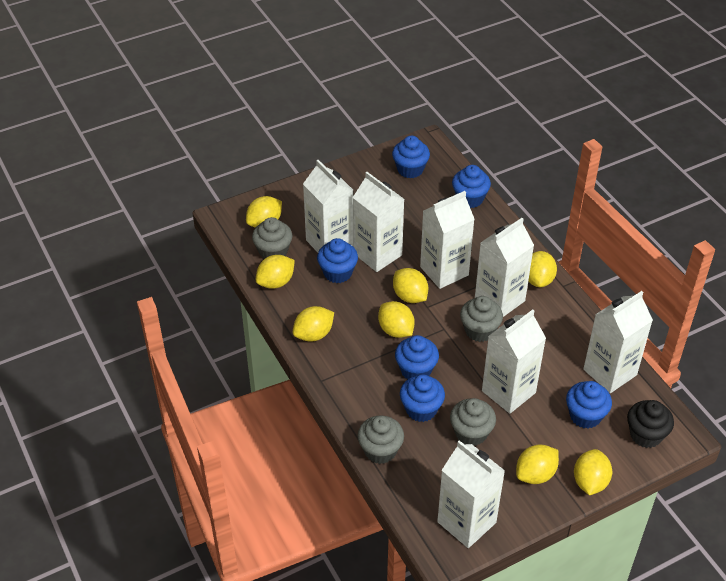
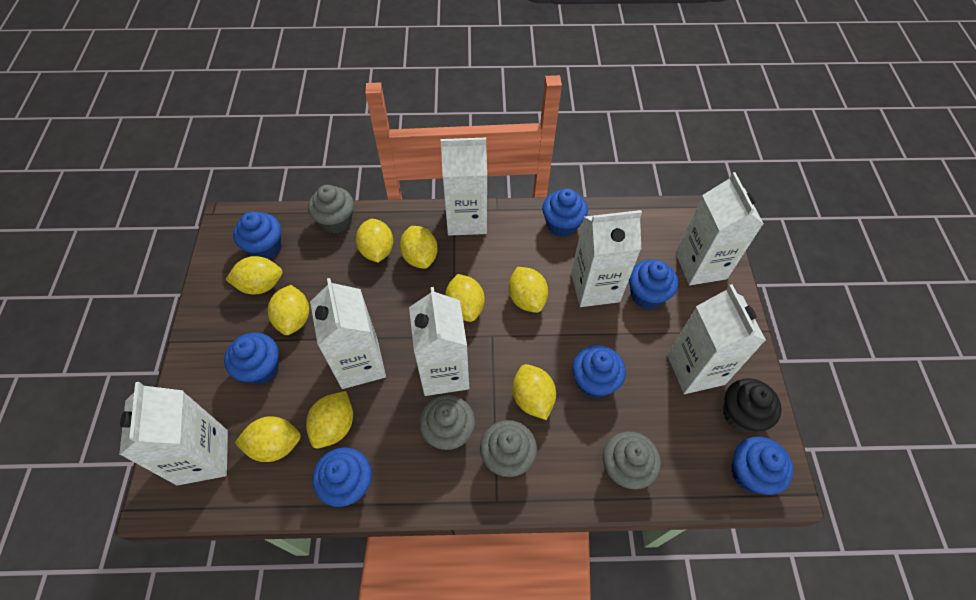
blue cupcake: 6 -> 7
yellow lemon: 8 -> 9

